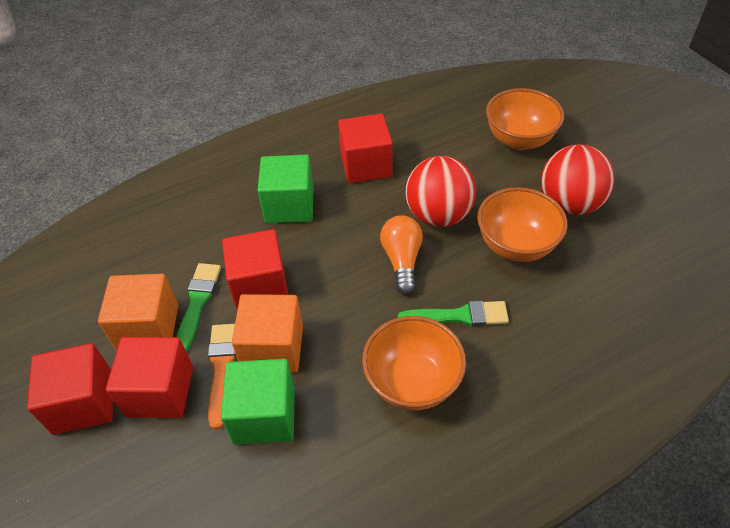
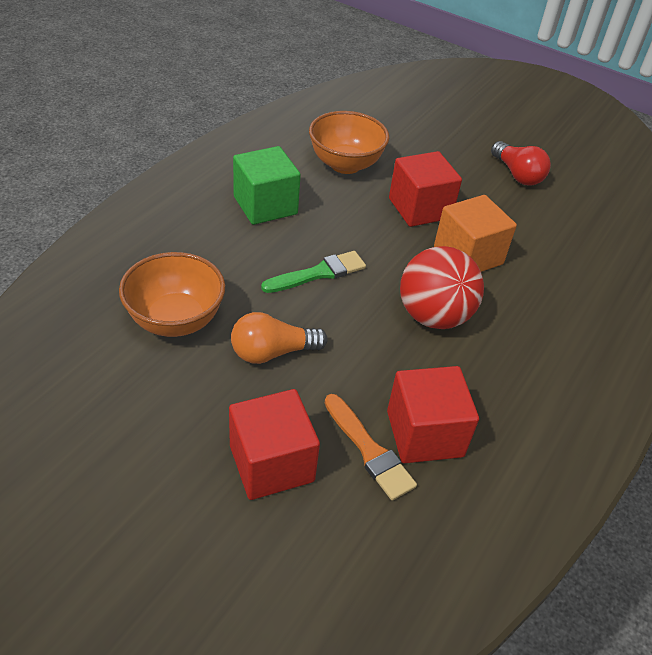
green brush: 2 -> 1
green cube: 2 -> 1
orange bowl: 3 -> 2
orange cube: 2 -> 1
red ball: 2 -> 1
red cube: 4 -> 3
red light bulb: 0 -> 1

